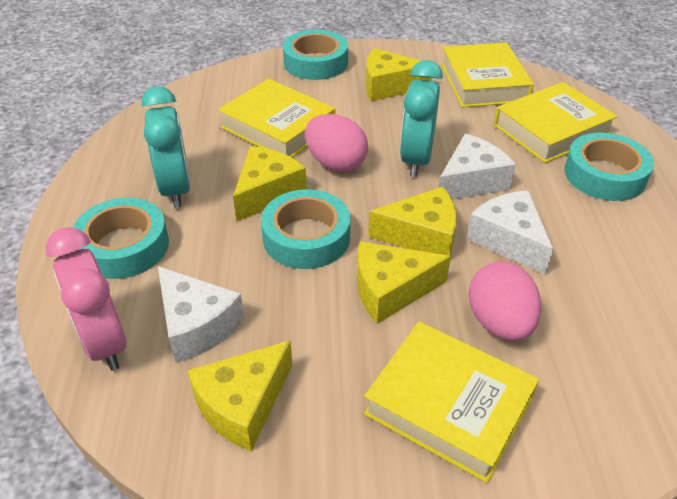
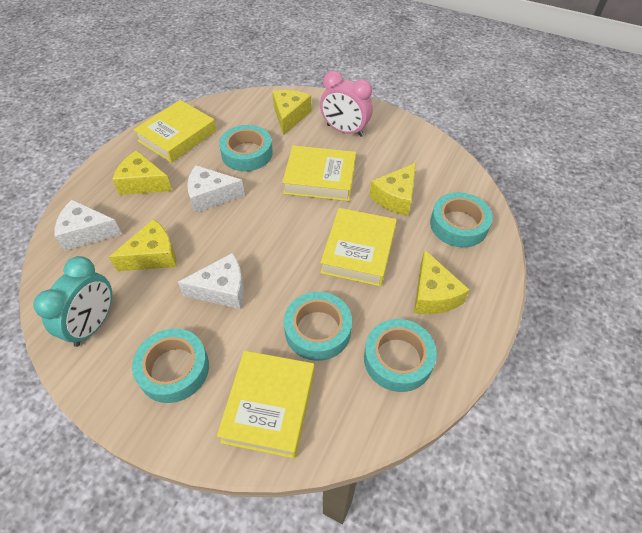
pink egg: 2 -> 0
turquoise clock: 2 -> 1
turquoise tape: 4 -> 5

